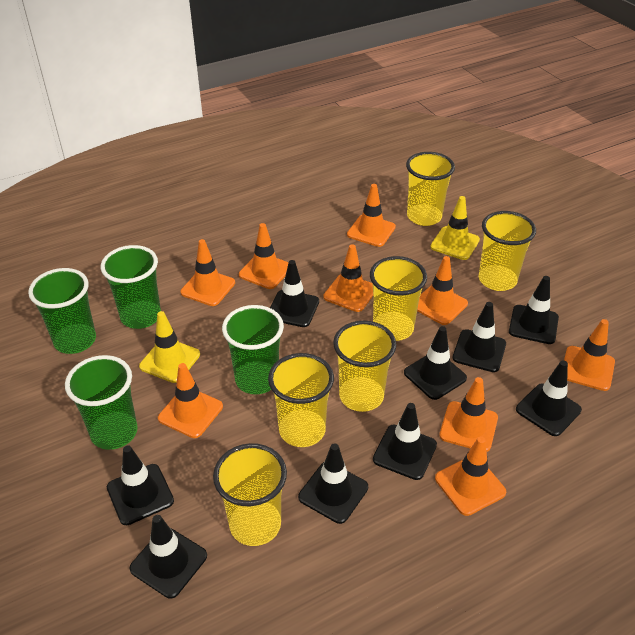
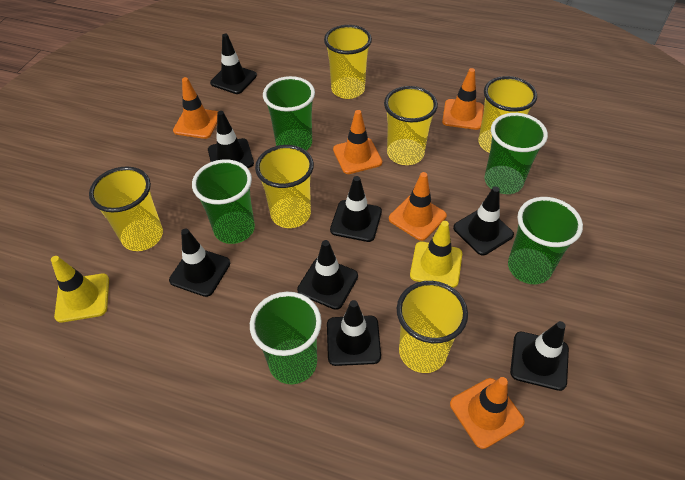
black traffic cone: 9 -> 8
green cup: 4 -> 5
orange traffic cone: 9 -> 5

